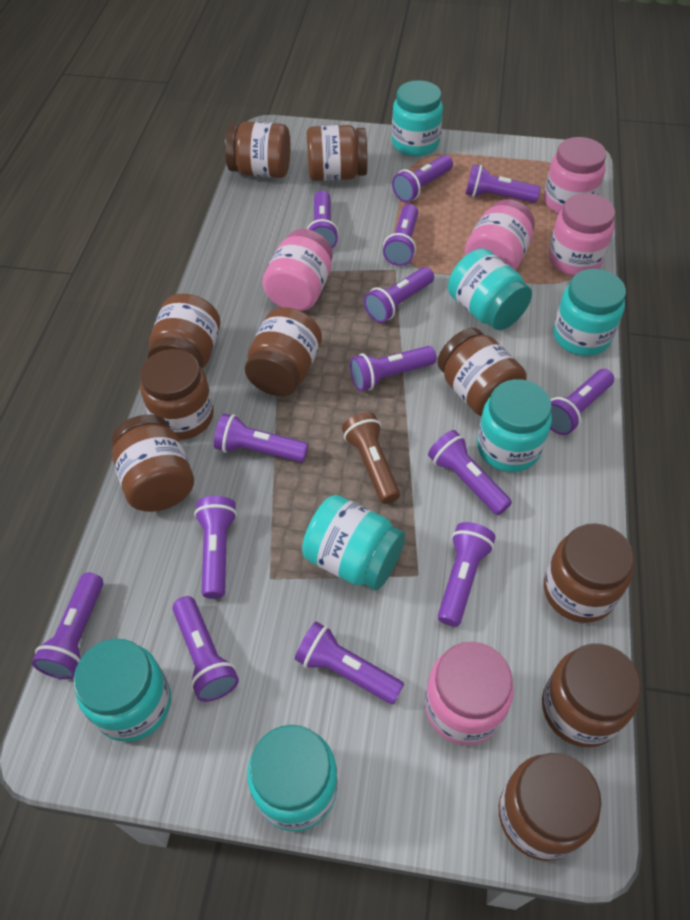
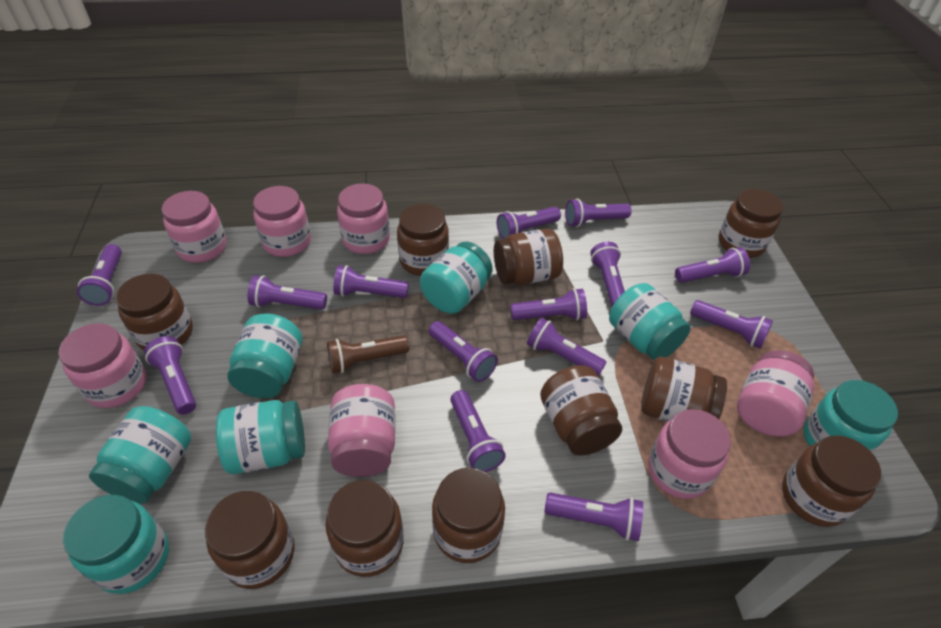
pink jar: 5 -> 7

